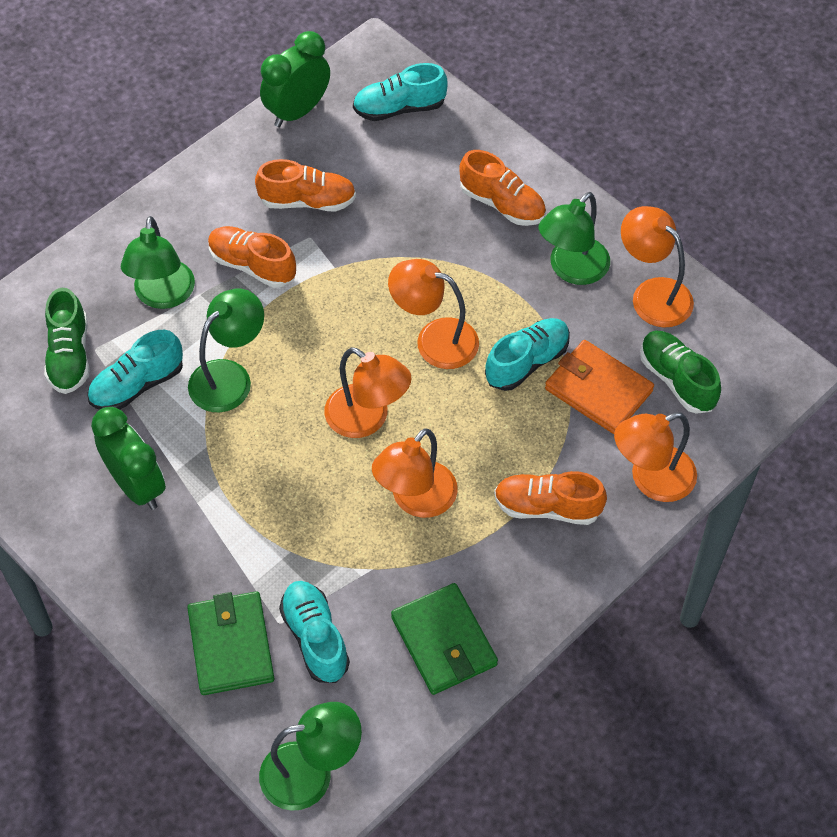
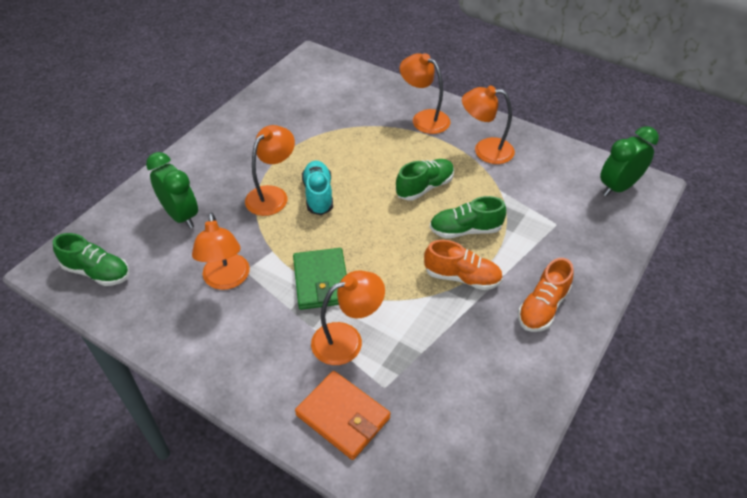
green lamp: 4 -> 0
green shoe: 2 -> 3
green wallet: 2 -> 1
orange shoe: 4 -> 2
turquoise shoe: 4 -> 1

